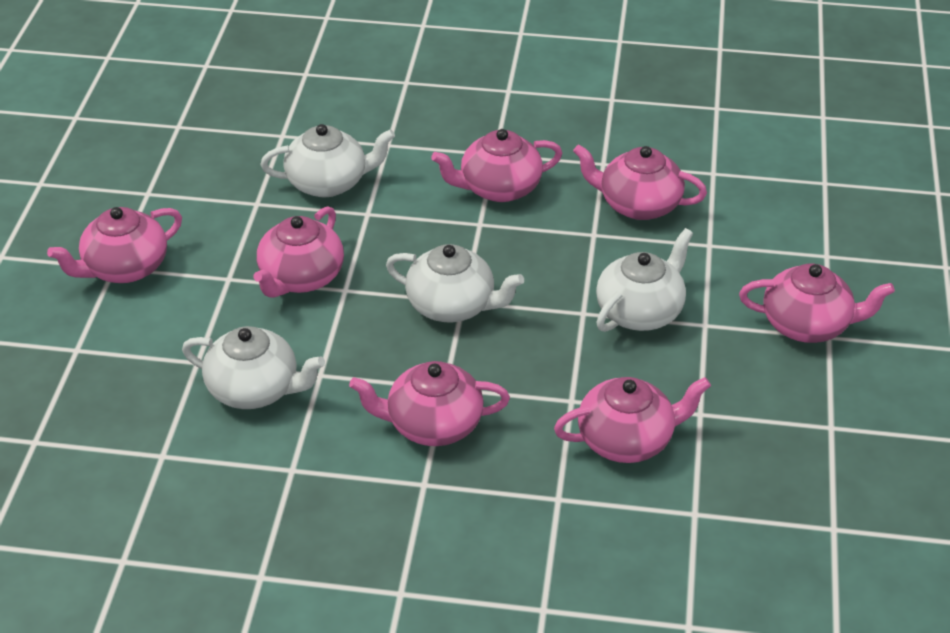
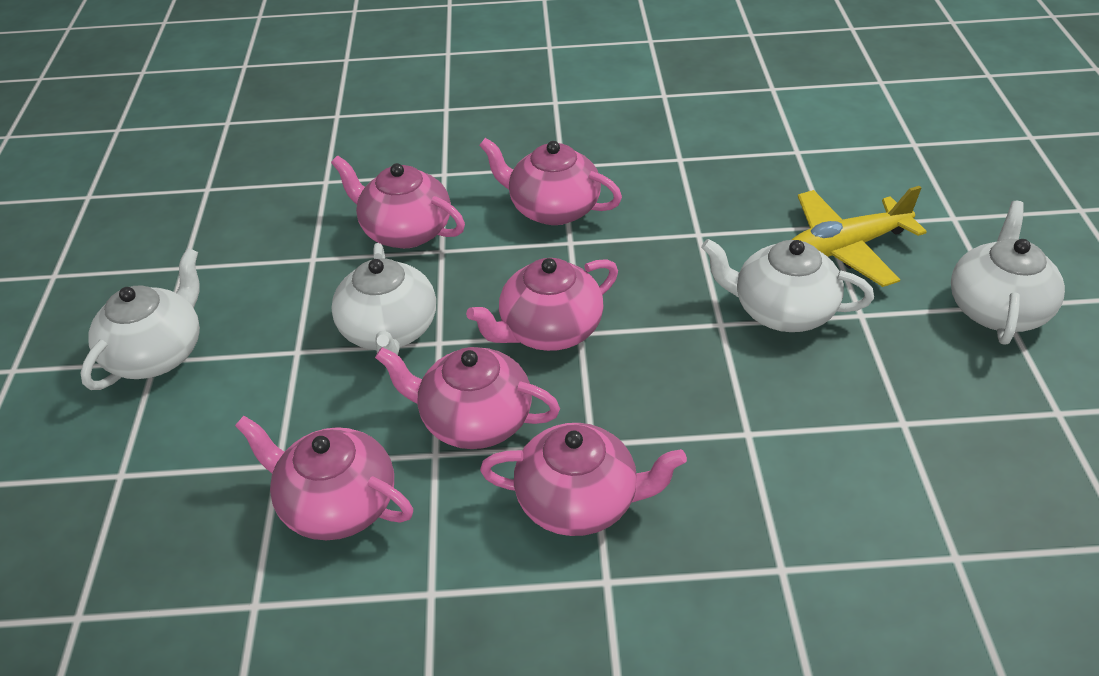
pink teapot: 7 -> 6
yellow plane: 0 -> 1

